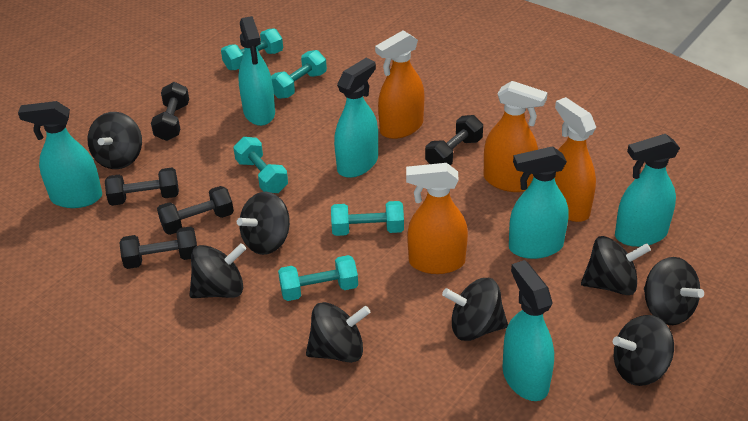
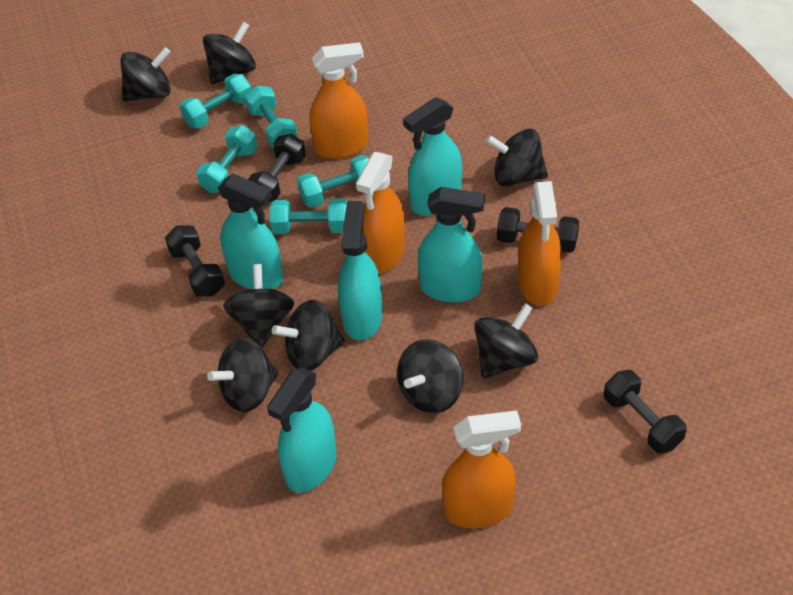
black dumbbell: 5 -> 4
turquoise spray bottle: 6 -> 5

